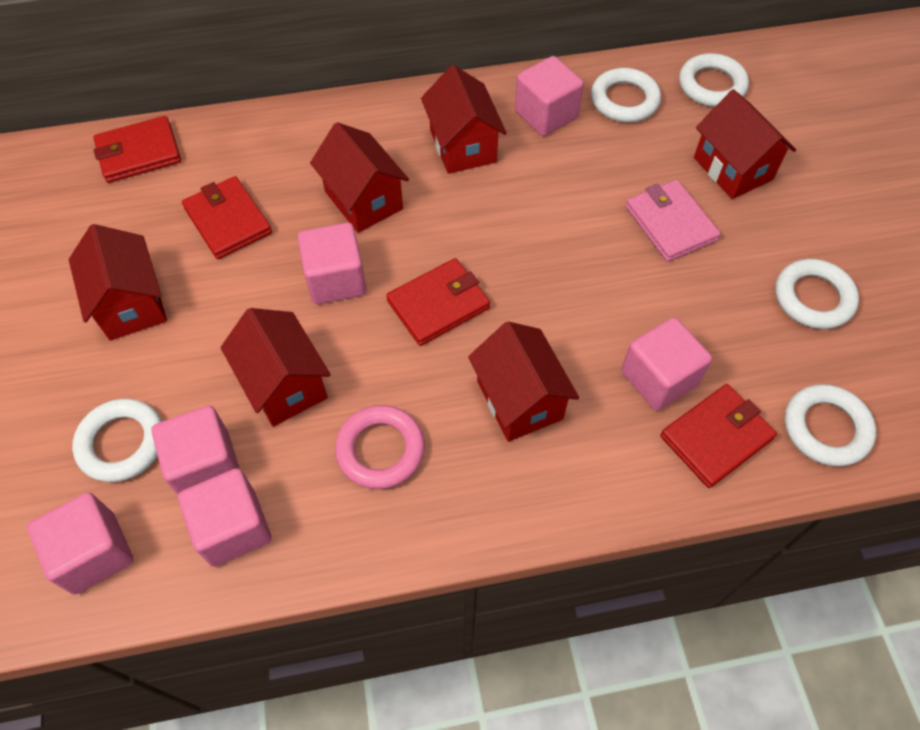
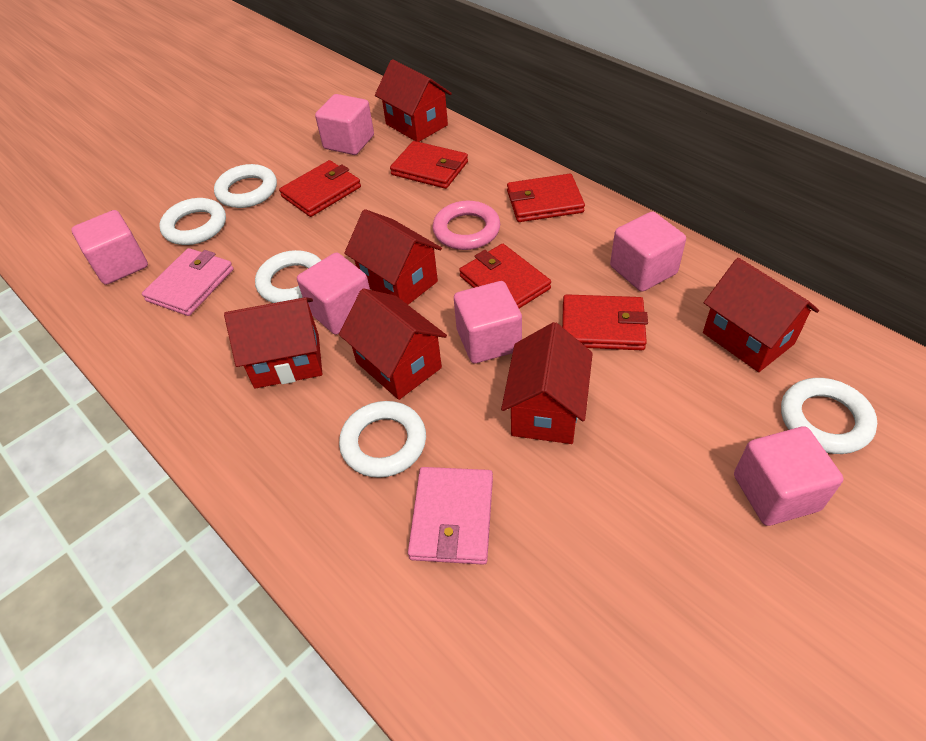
pink wallet: 1 -> 2
red wallet: 4 -> 5

